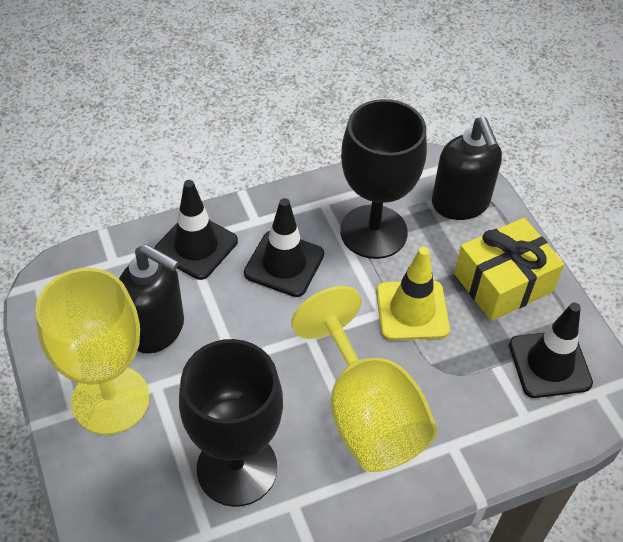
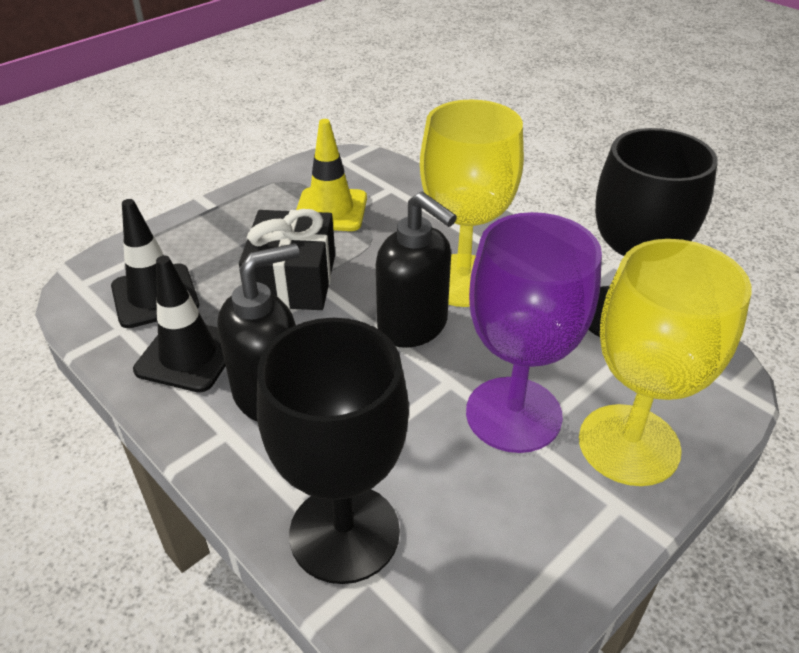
black gift: 0 -> 1
black traffic cone: 3 -> 2
purple goblet: 0 -> 1
yellow gift: 1 -> 0

